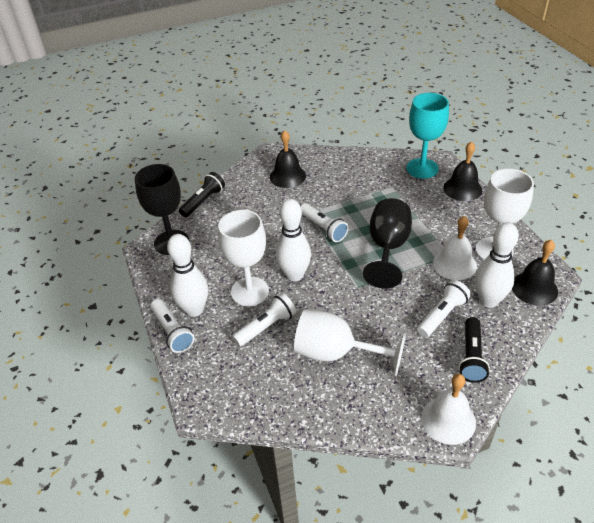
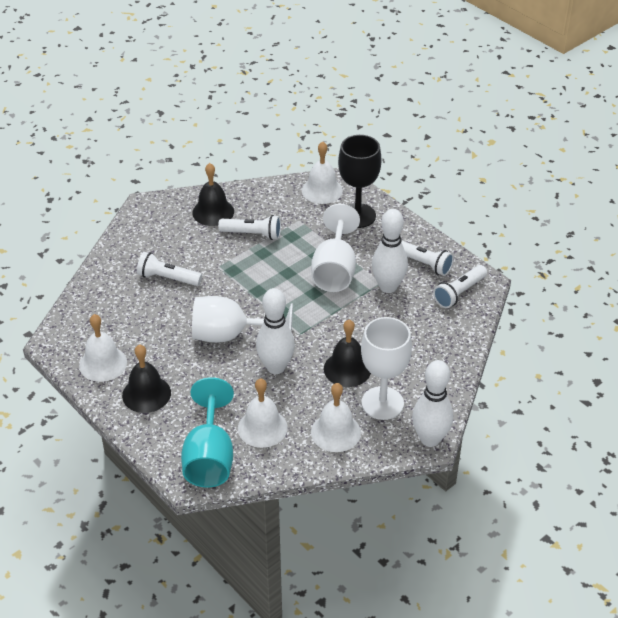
black flashlight: 2 -> 0
black goblet: 2 -> 1
white bell: 2 -> 4

